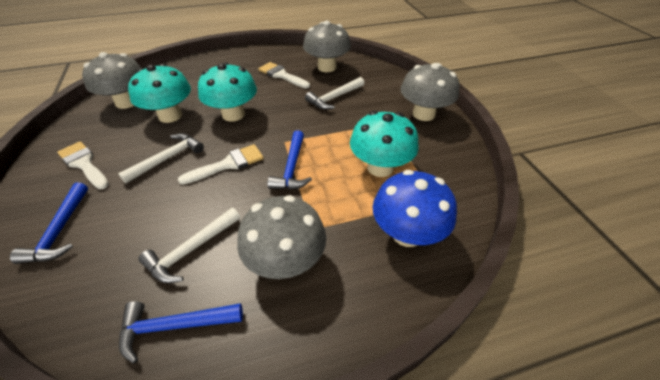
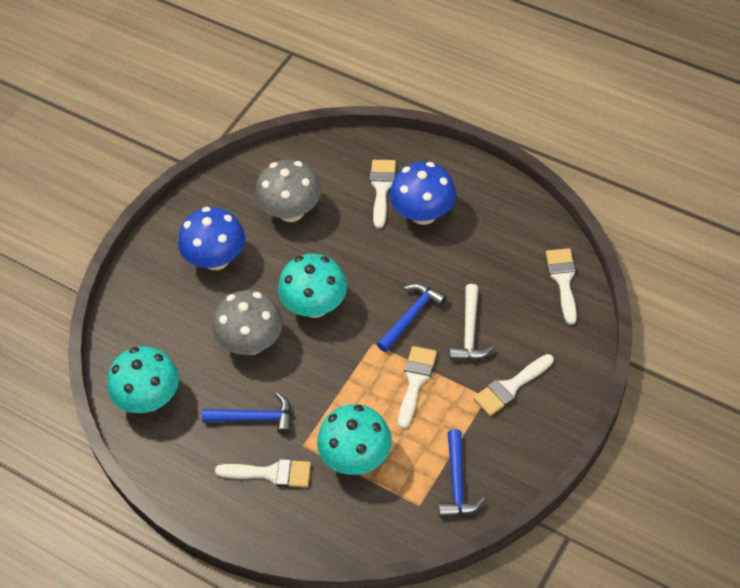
blue mushroom: 1 -> 2
grey mushroom: 4 -> 2
white brush: 3 -> 5
white hammer: 3 -> 1

